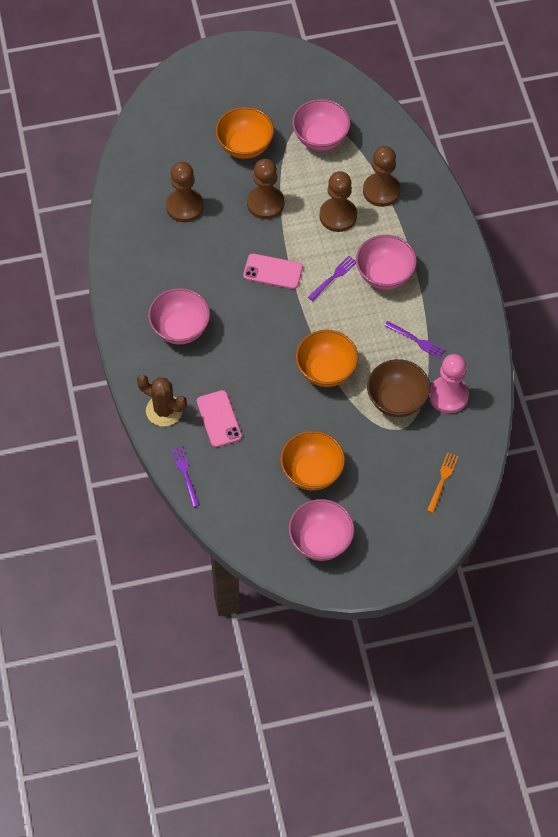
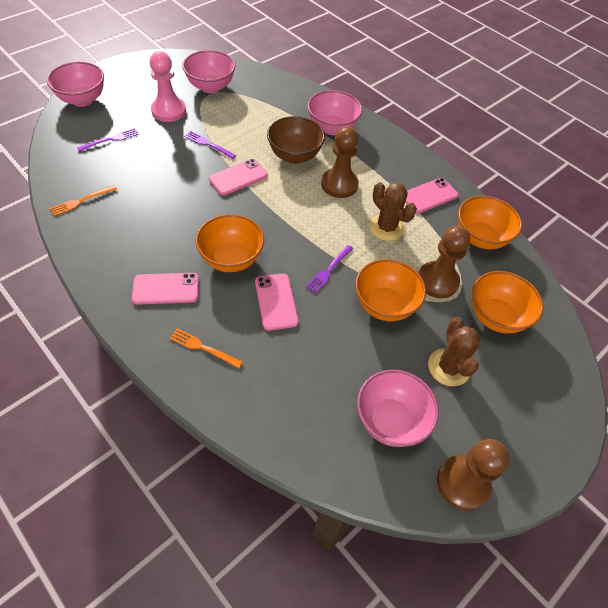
brown cactus: 1 -> 2
brown pawn: 4 -> 3
orange bowl: 3 -> 4
orange fork: 1 -> 2
pink phone: 2 -> 4

